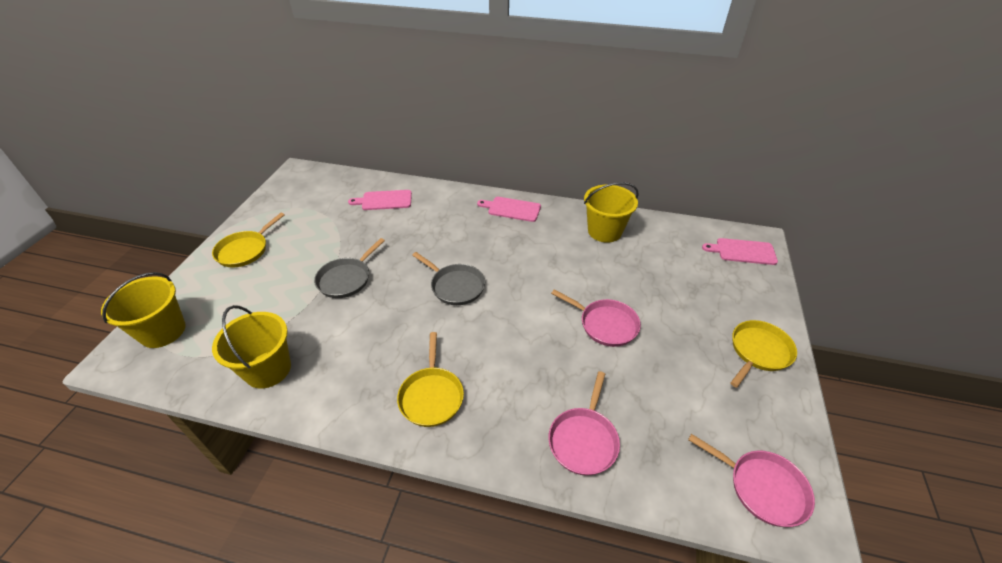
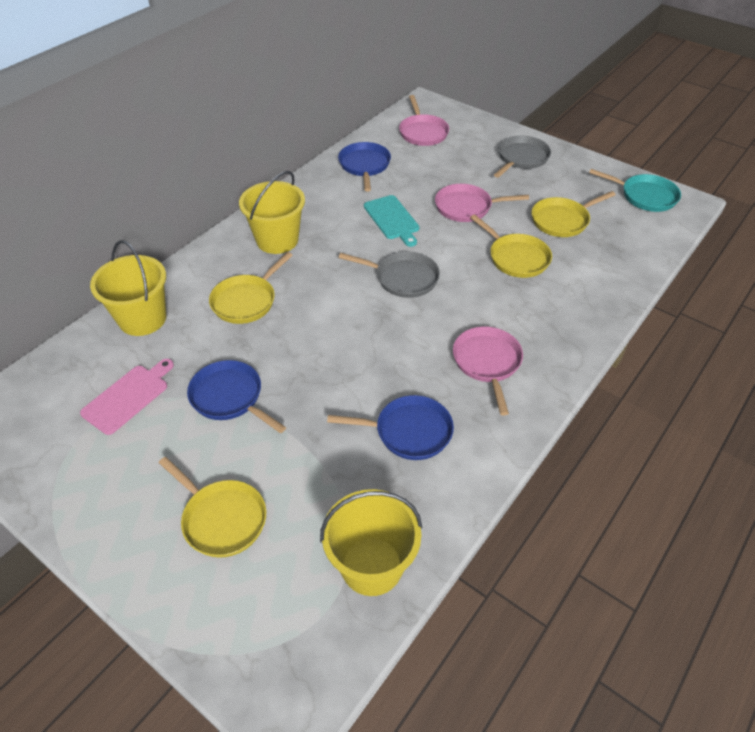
blue pan: 0 -> 3
pink cutting board: 3 -> 1
turquoise cutting board: 0 -> 1
turquoise pan: 0 -> 1
yellow pan: 3 -> 4

